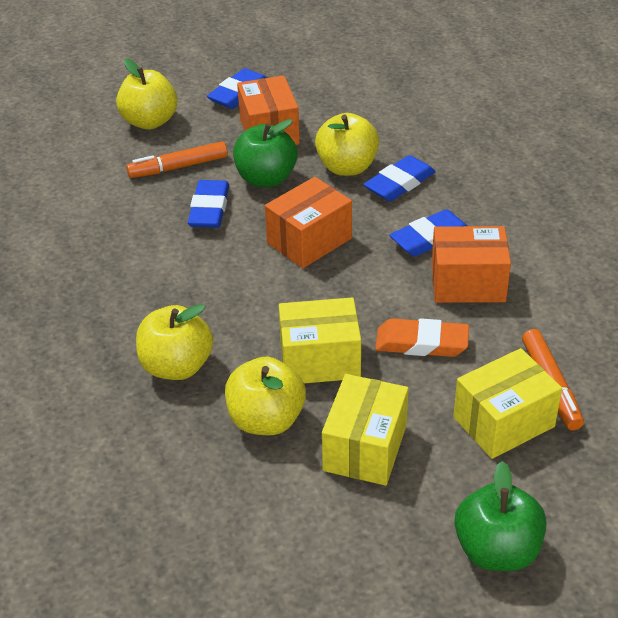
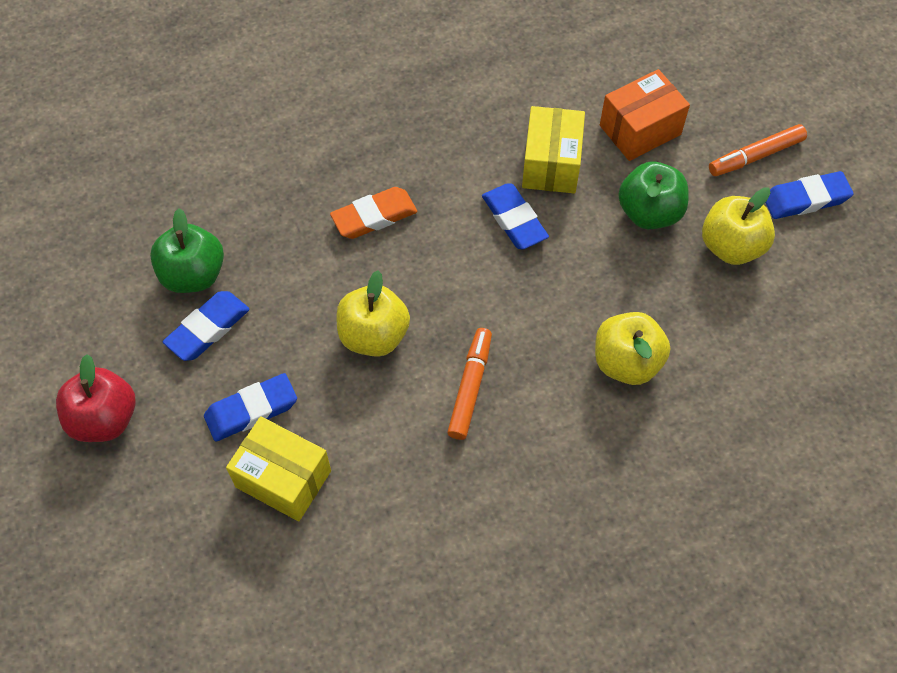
orange box: 3 -> 1
red apple: 0 -> 1
yellow apple: 4 -> 3
yellow box: 3 -> 2

